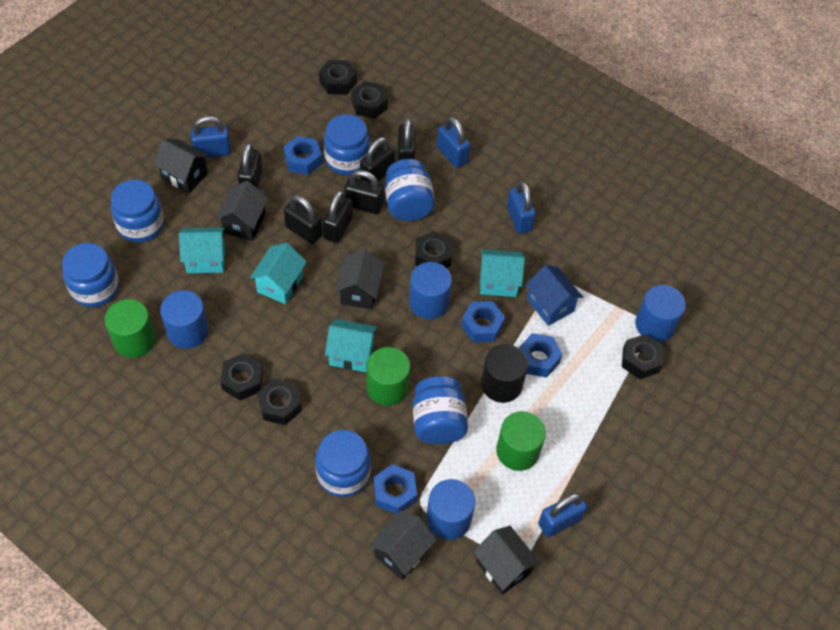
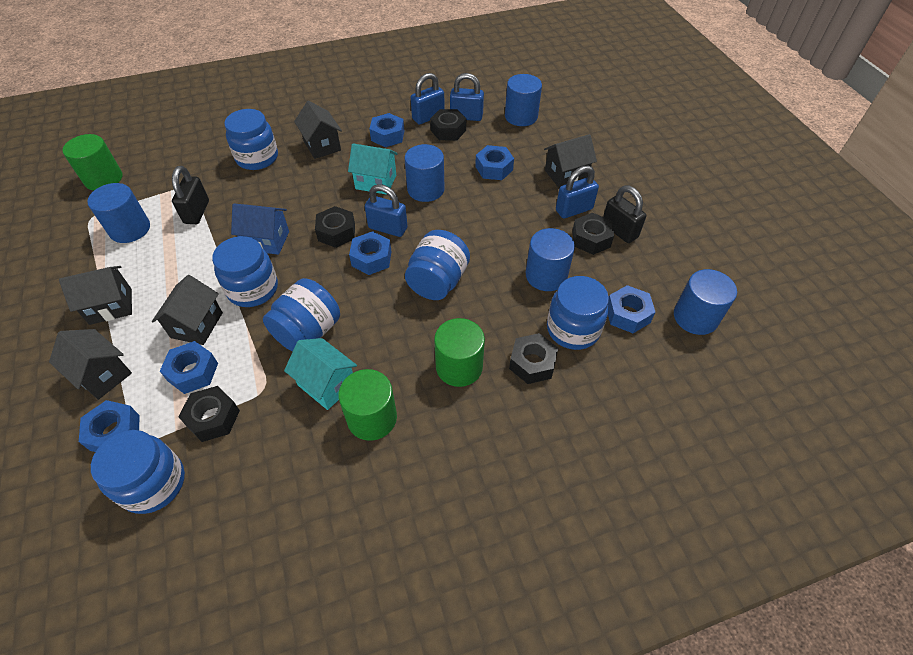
black cylinder: 1 -> 0
black nut: 6 -> 5
black padlock: 6 -> 2
blue cylinder: 4 -> 5
blue nut: 4 -> 6
turquoise house: 4 -> 2

